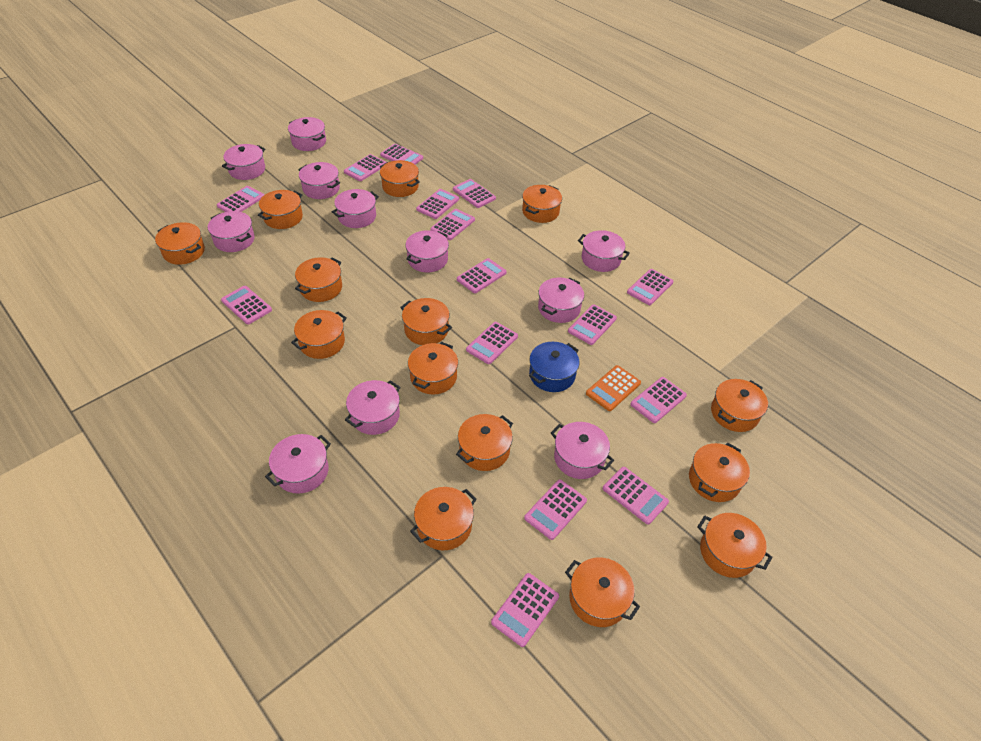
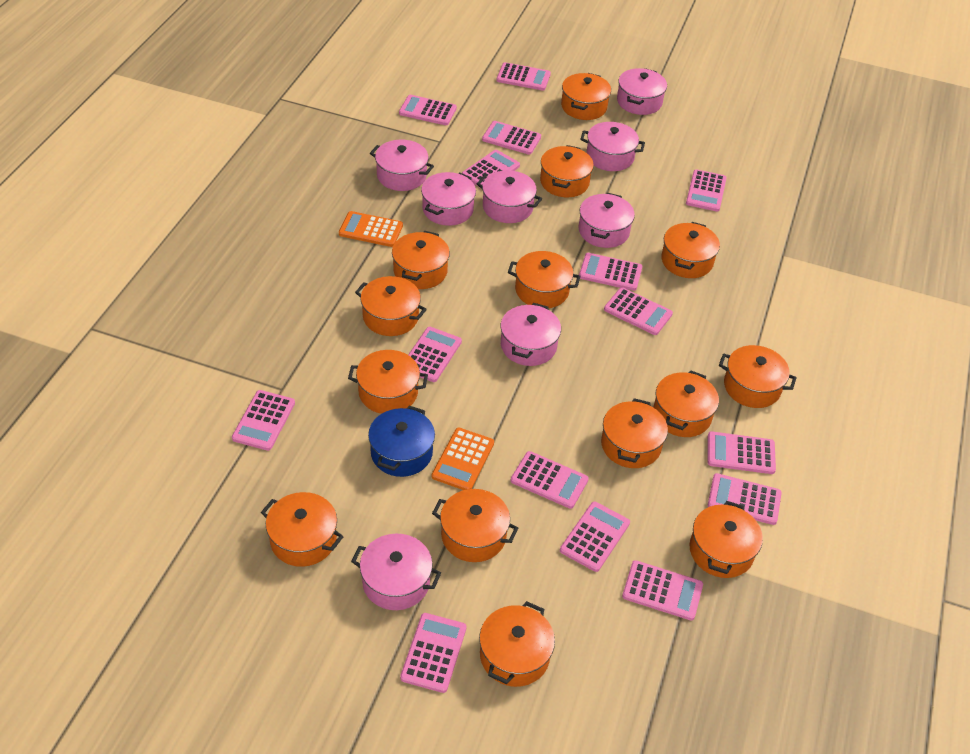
orange calculator: 1 -> 2
pink pot: 11 -> 8

